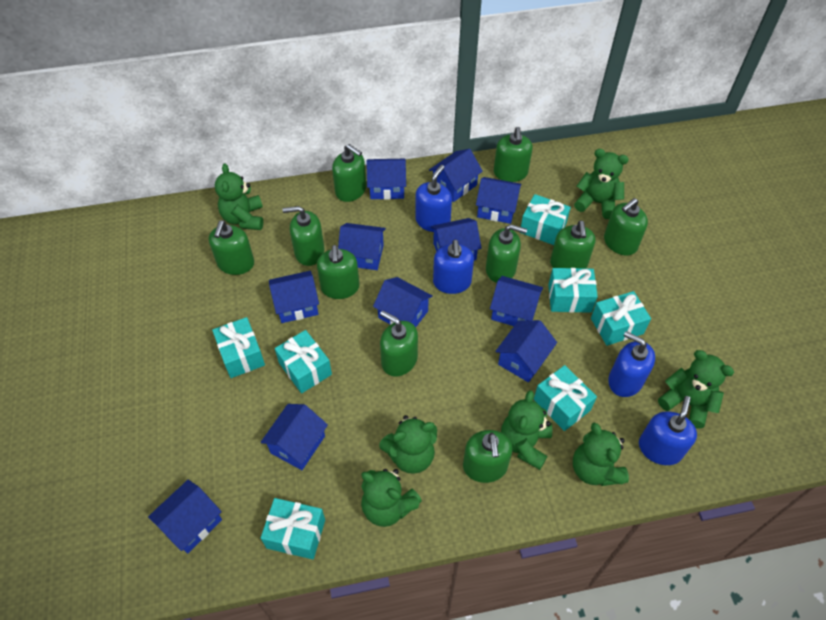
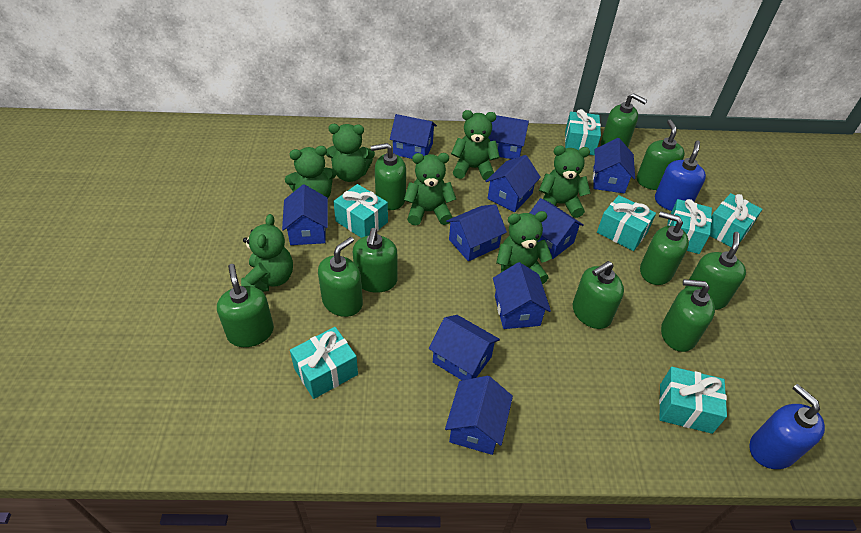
blue house: 11 -> 10
blue soap dispenser: 4 -> 2

